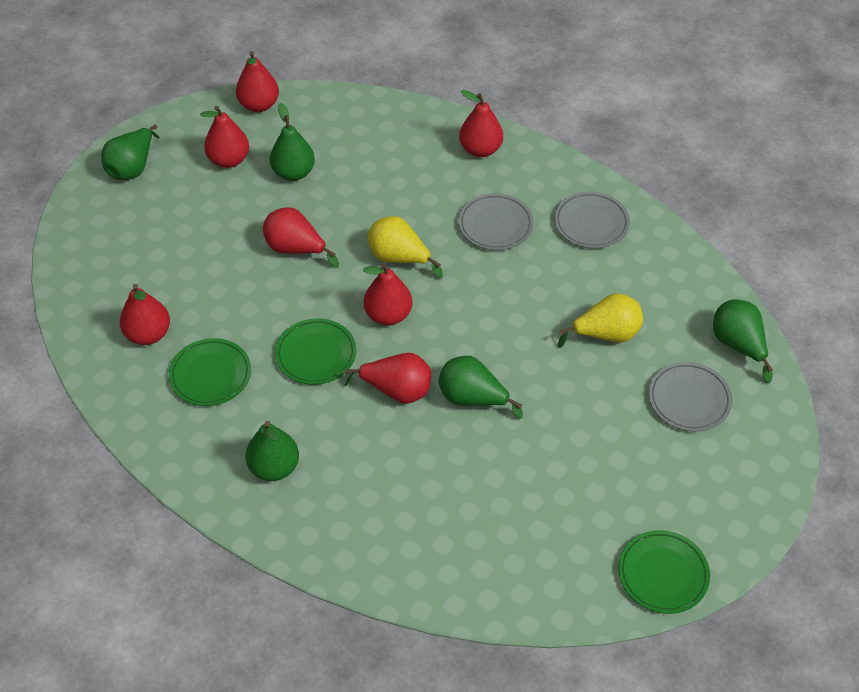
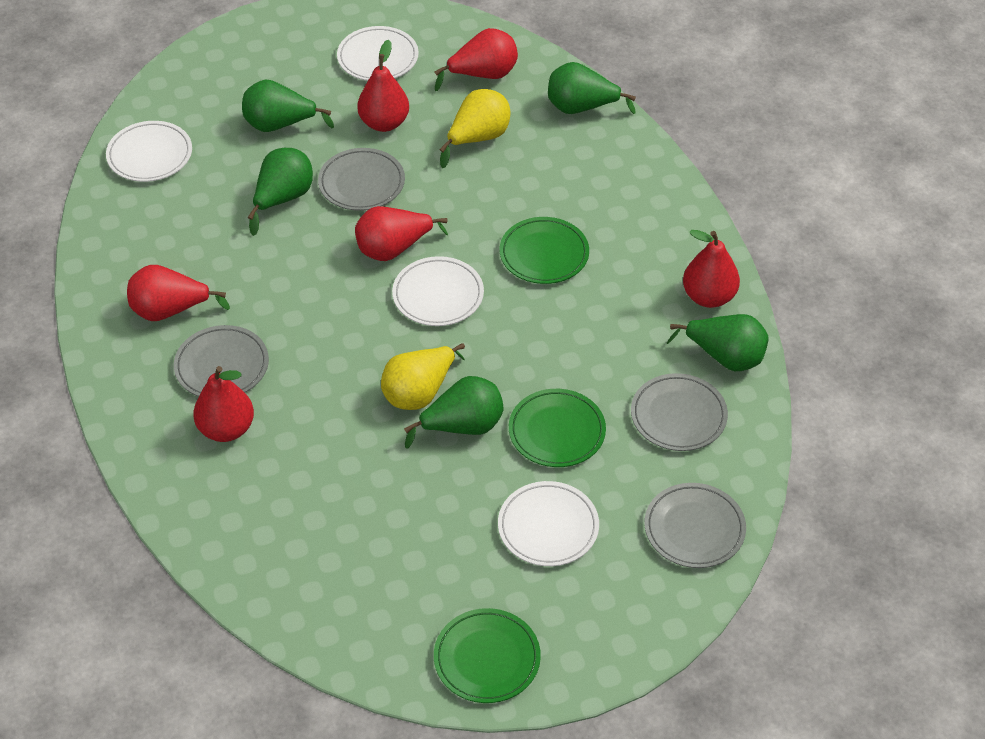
grey plate: 3 -> 4
red pear: 7 -> 6
white plate: 0 -> 4

